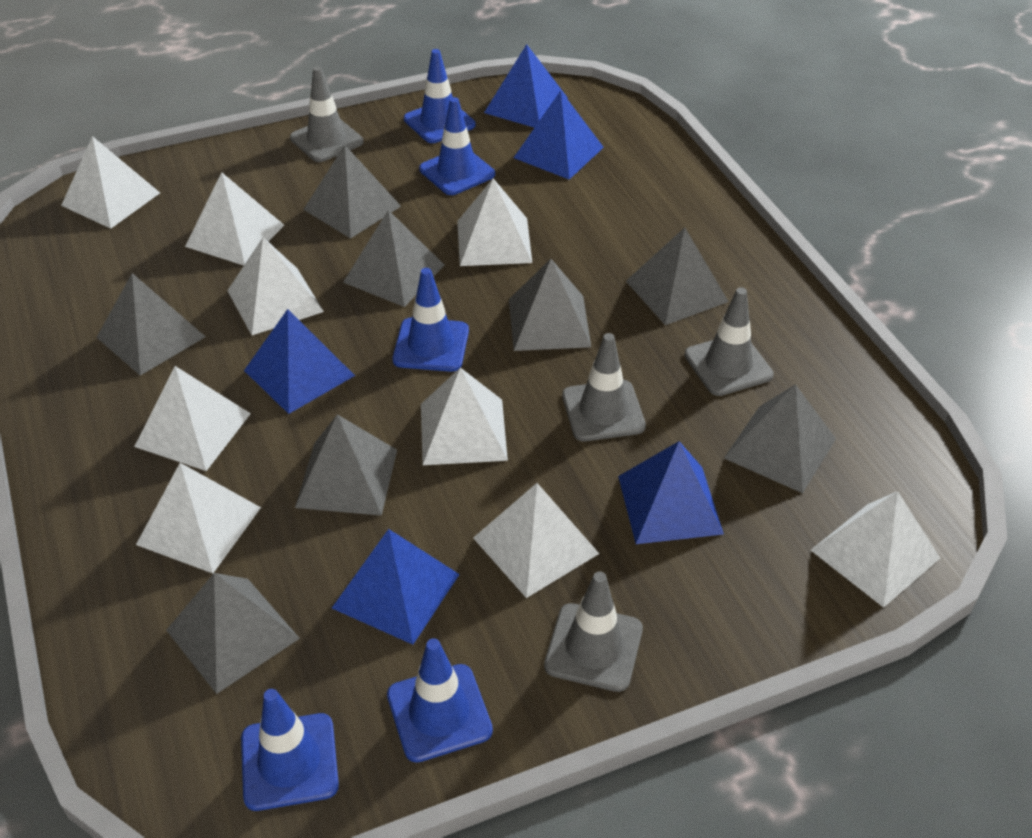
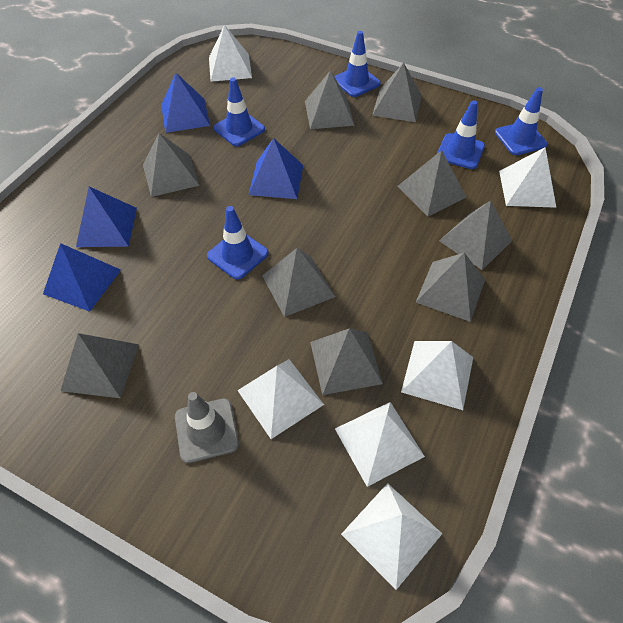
blue pyramid: 5 -> 4
grey pyramid: 8 -> 9
grey traffic cone: 4 -> 1
white pyramid: 9 -> 6

